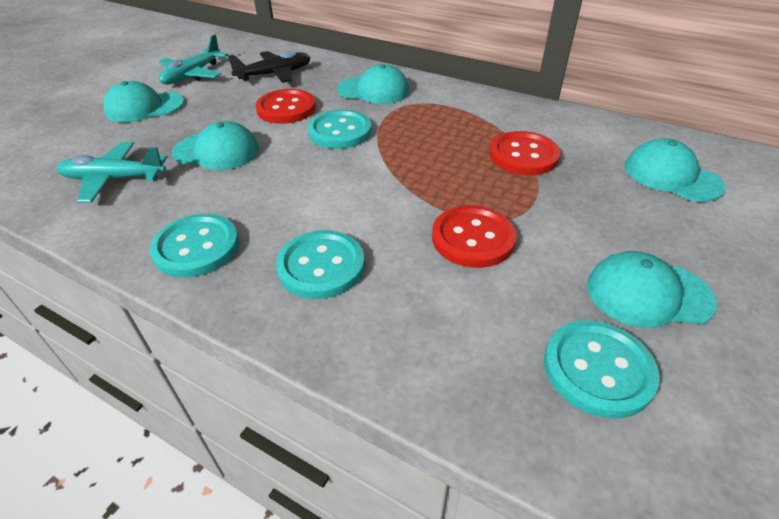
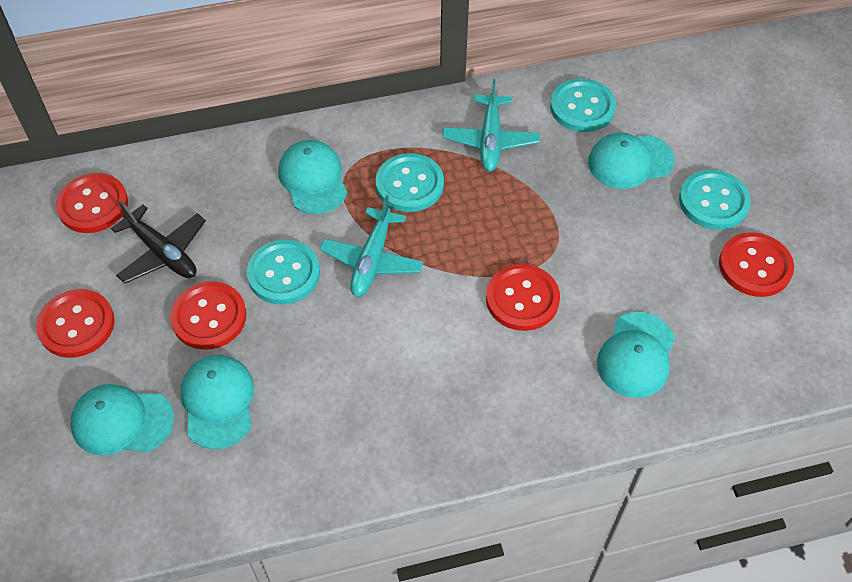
red button: 3 -> 5

